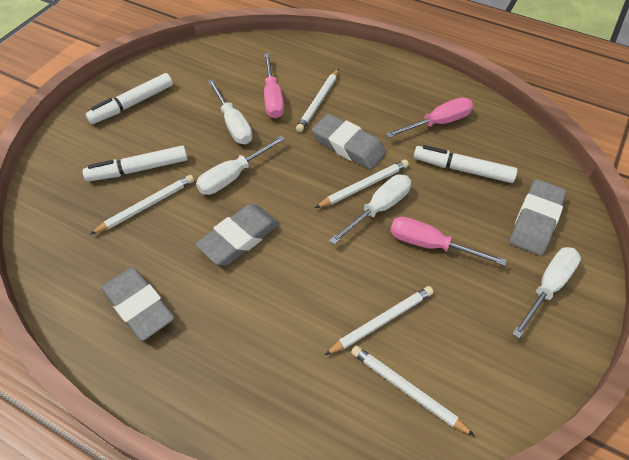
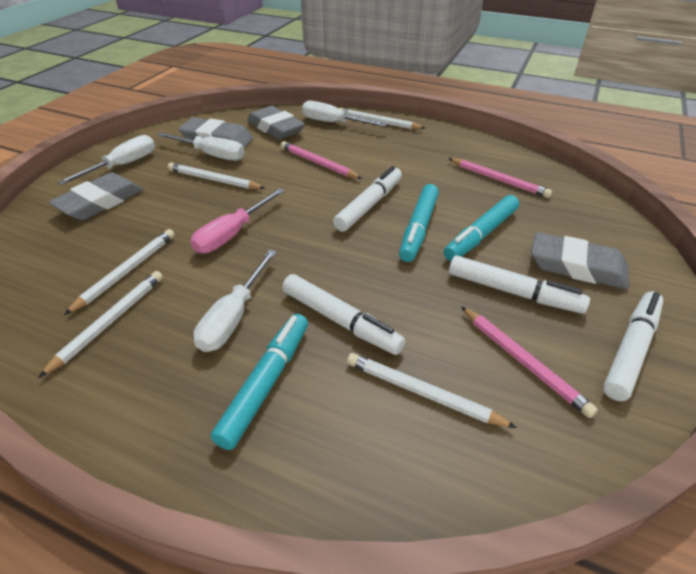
pink pencil: 0 -> 3
pink screwdriver: 3 -> 1
turquoise marker: 0 -> 3
white marker: 3 -> 4

